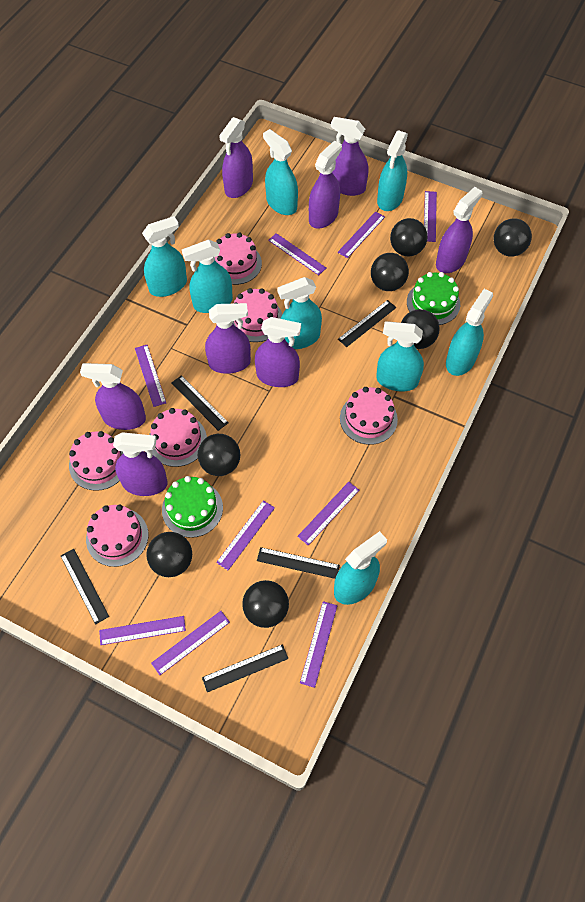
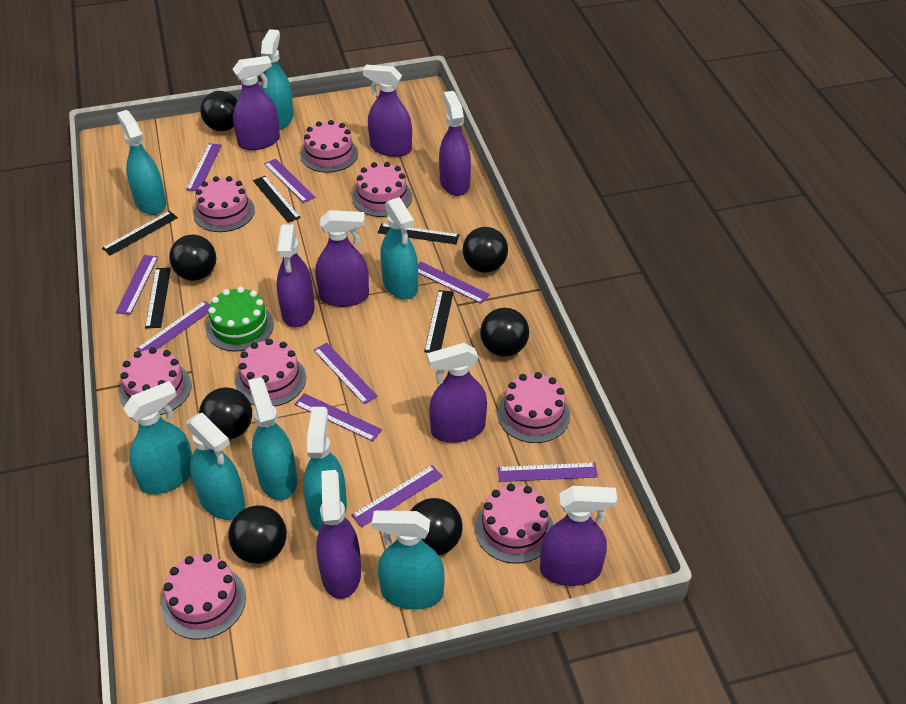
green cake: 2 -> 1
pink cake: 6 -> 8

